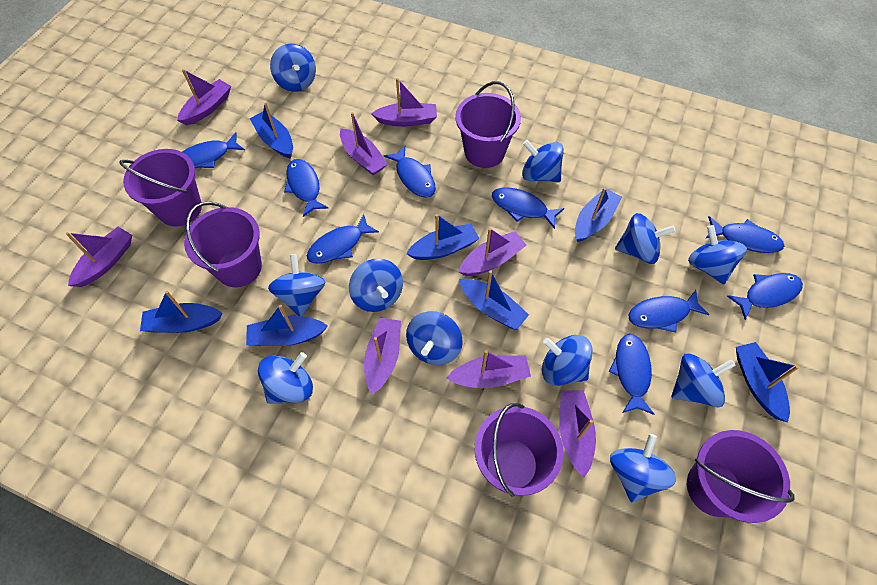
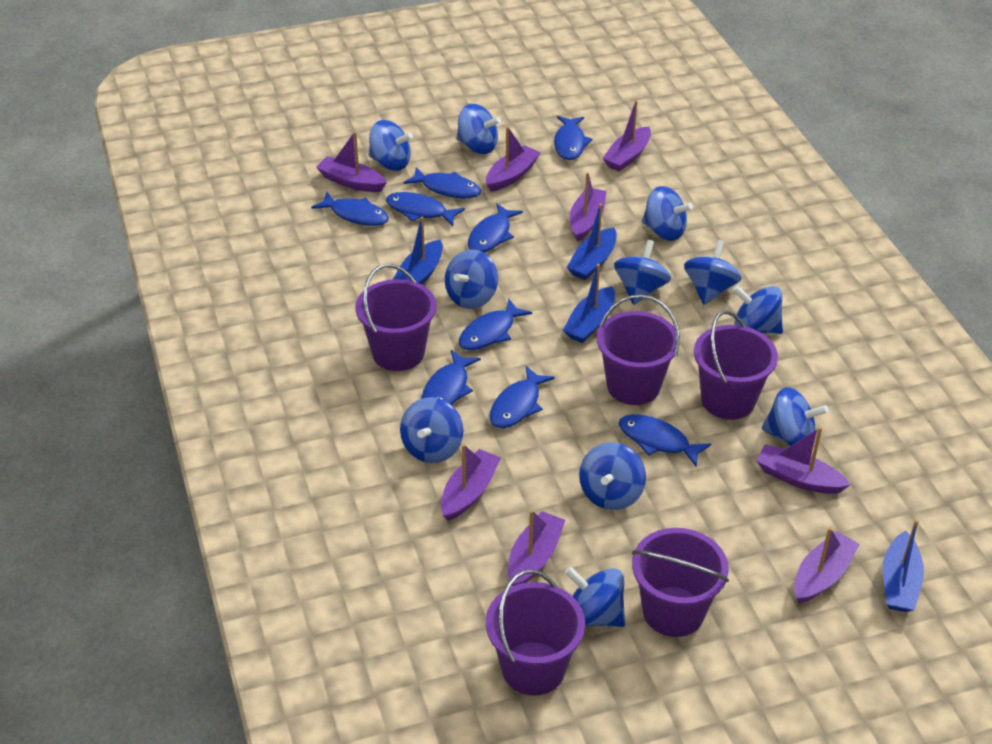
blue boat: 7 -> 4

